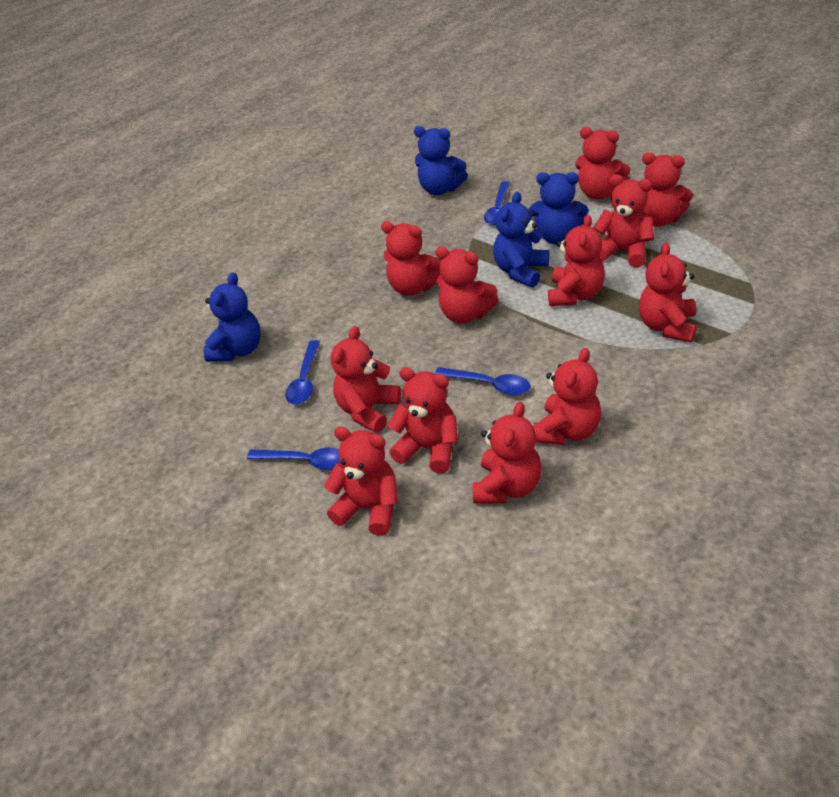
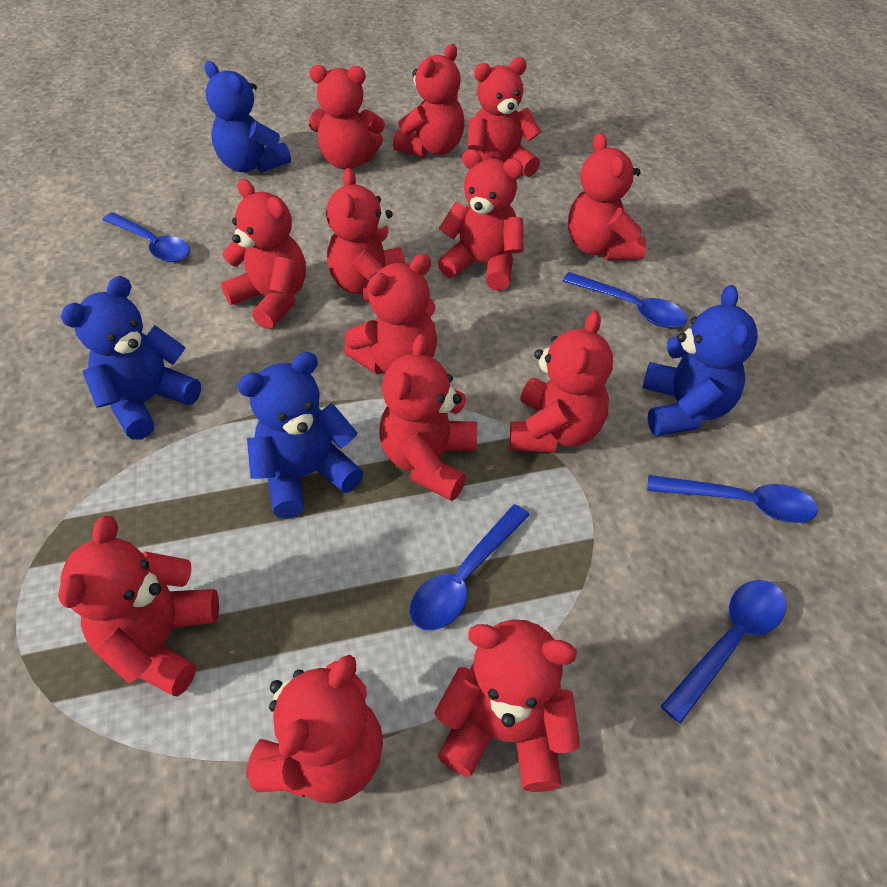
blue spoon: 4 -> 5
red teddy bear: 12 -> 13

